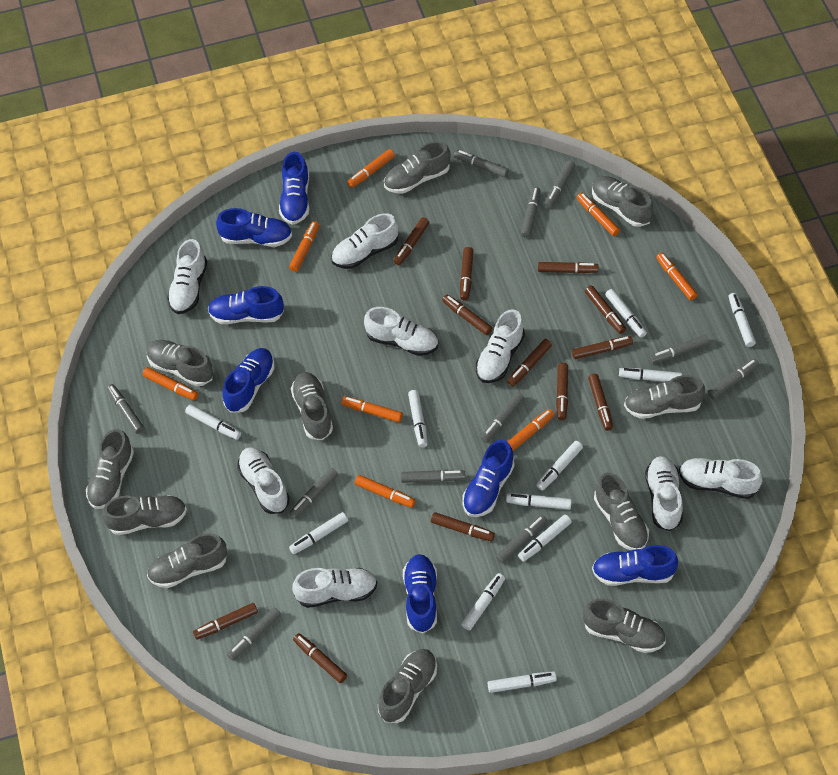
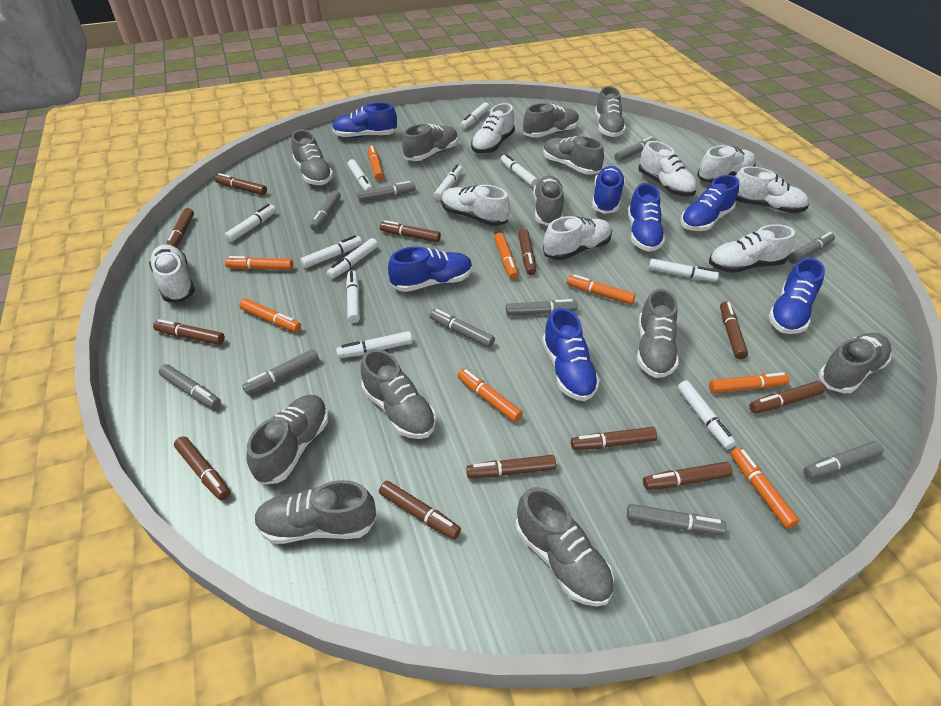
grey marker: 11 -> 10
grey shoe: 11 -> 12

